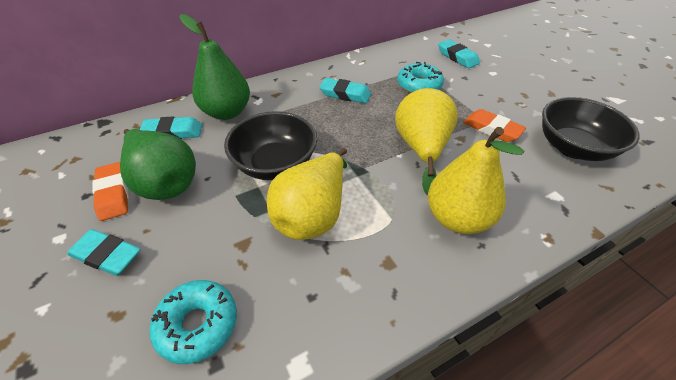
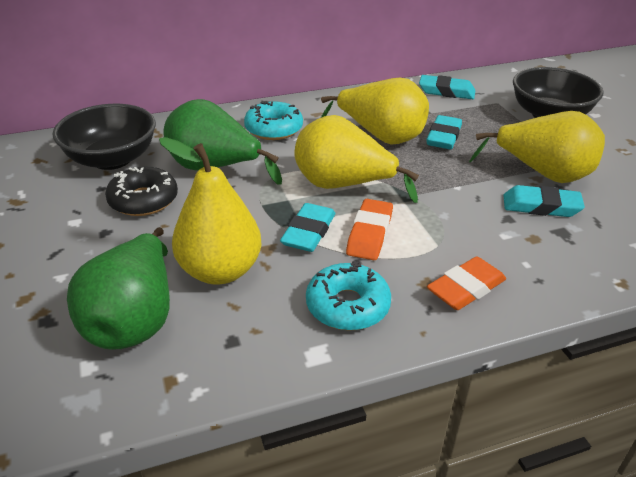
black donut: 0 -> 1
yellow pear: 3 -> 4

